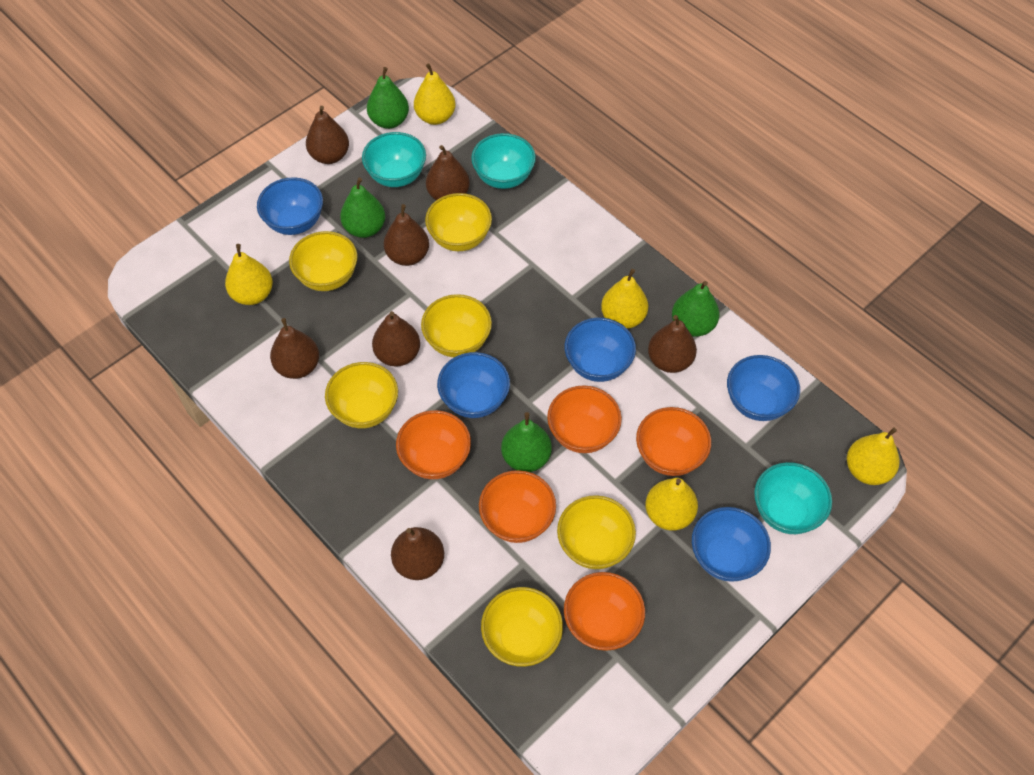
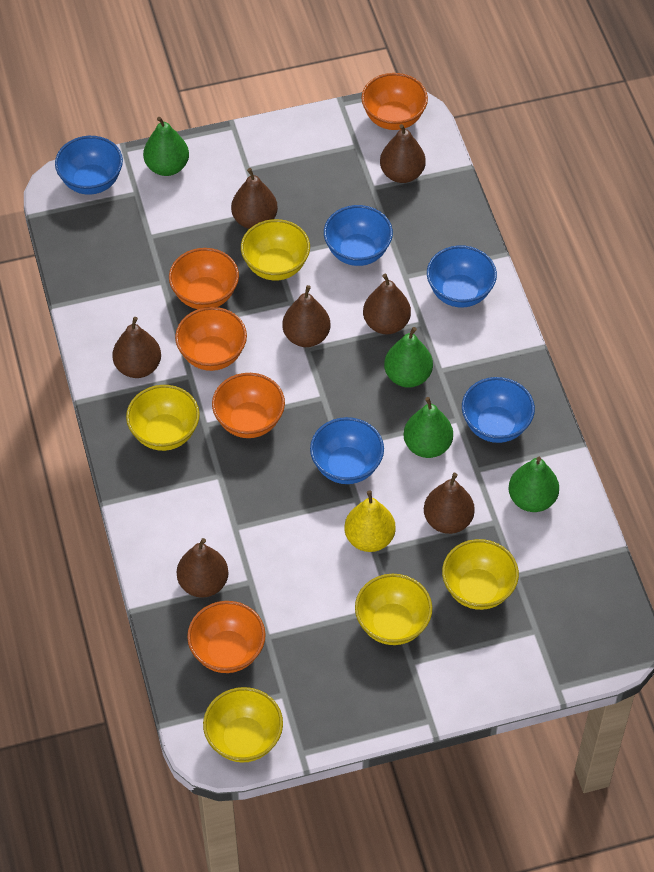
turquoise bowl: 3 -> 0
yellow bowl: 6 -> 5
yellow pear: 5 -> 1

